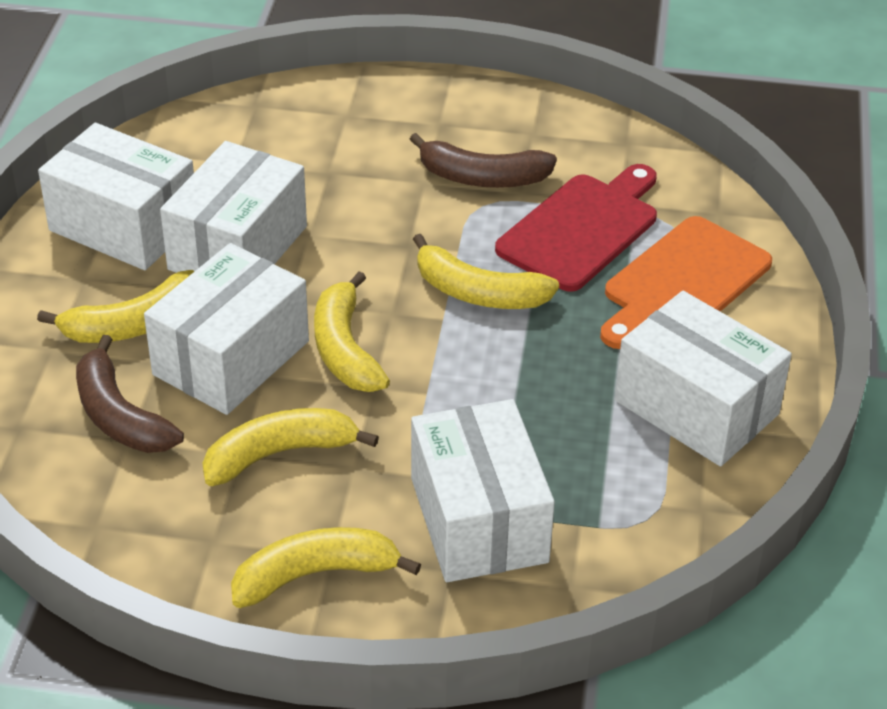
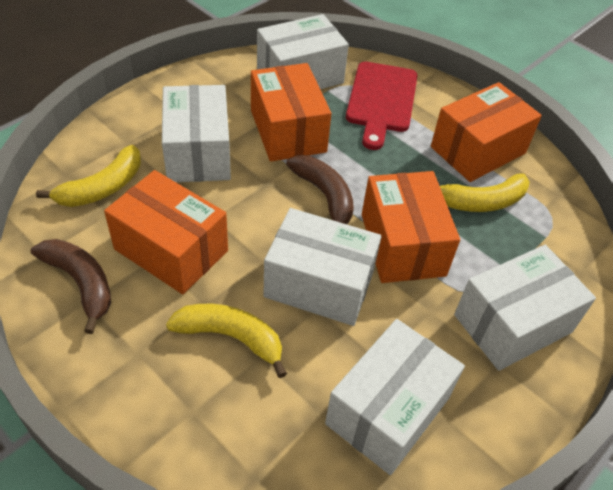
orange box: 0 -> 4
orange cutting board: 1 -> 0
yellow banana: 5 -> 3

